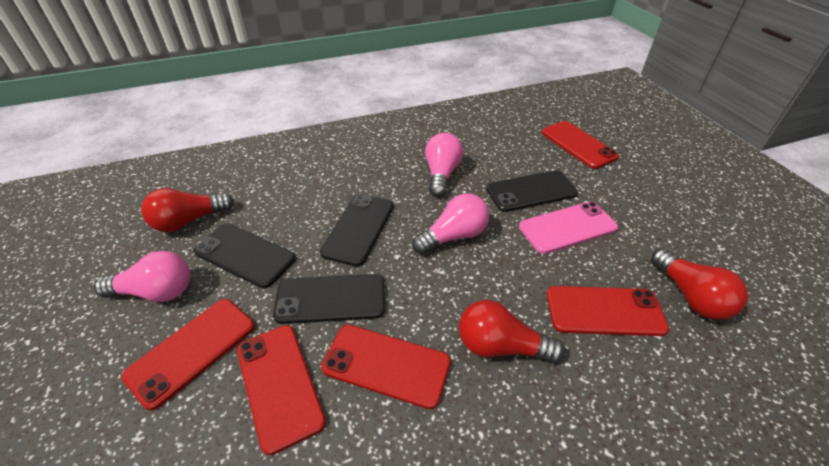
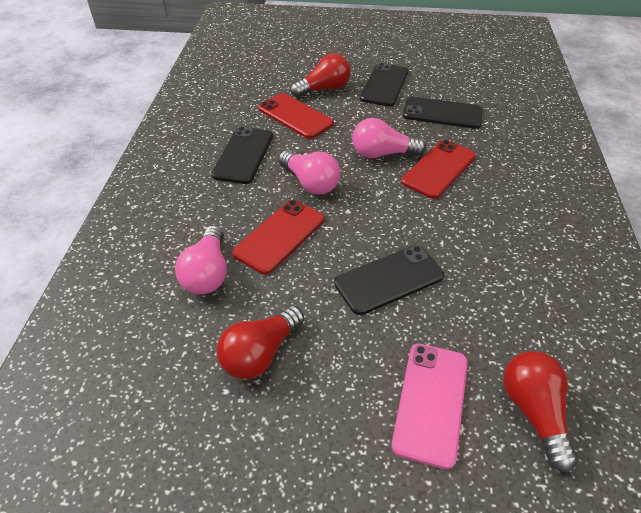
red phone: 5 -> 3

